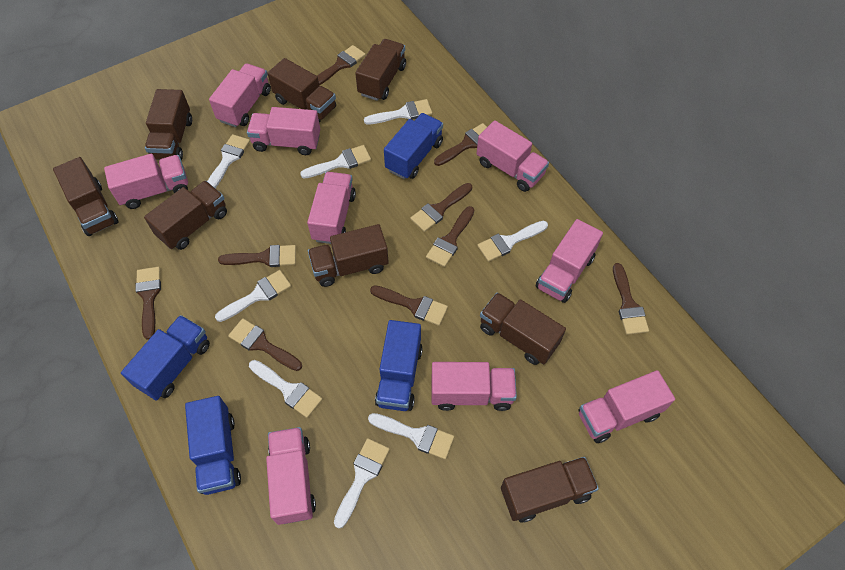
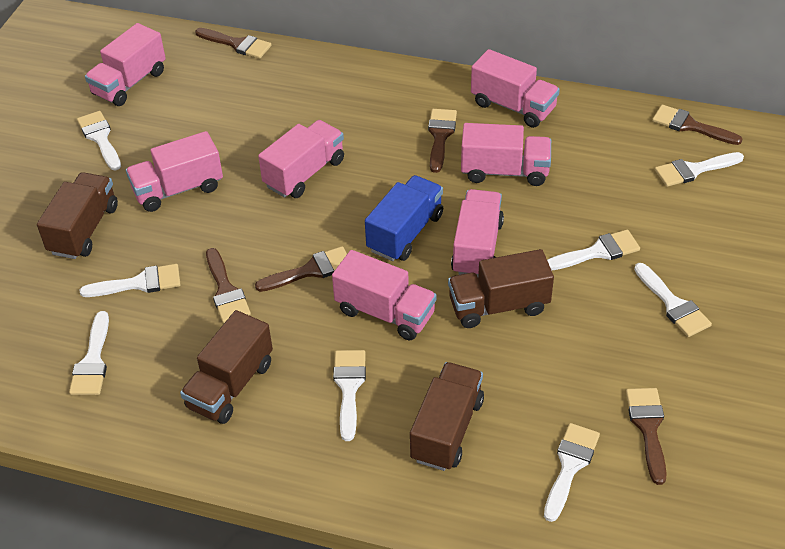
blue truck: 4 -> 1
brown brush: 9 -> 6
brown truck: 8 -> 4
pink truck: 9 -> 7

